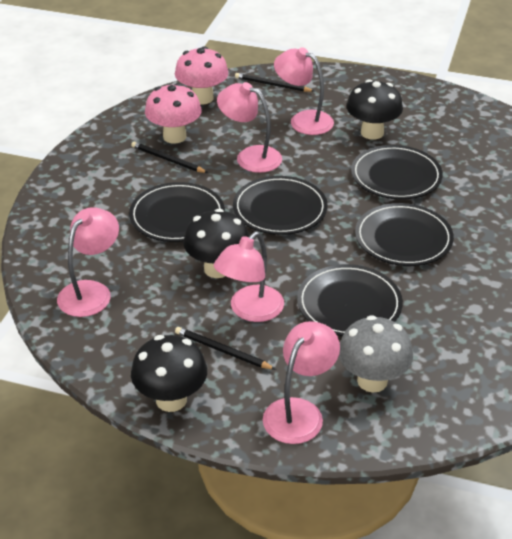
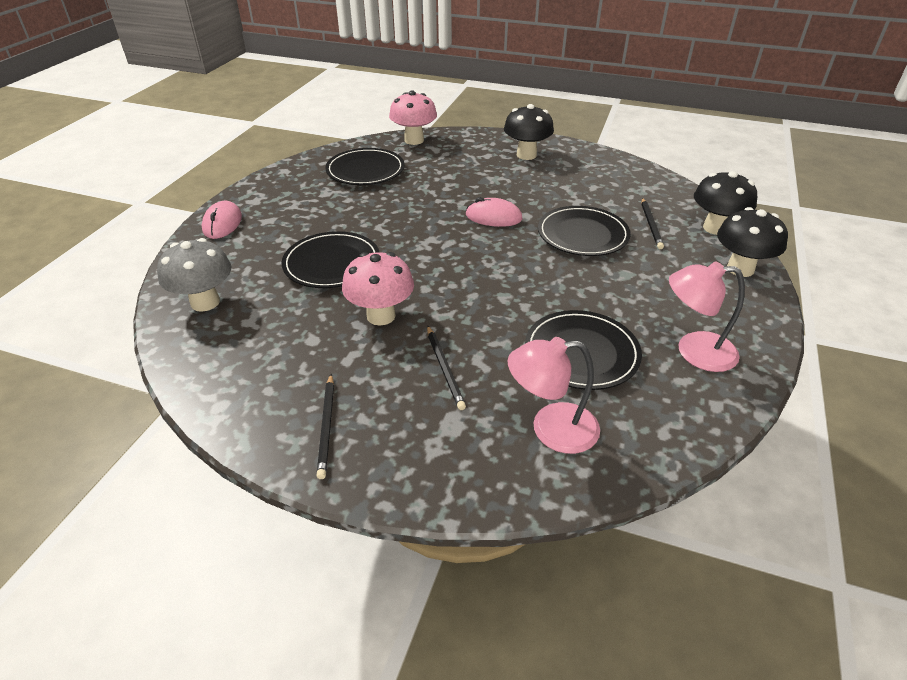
black plate: 5 -> 4
pink lamp: 5 -> 2
pink mouse: 0 -> 2

